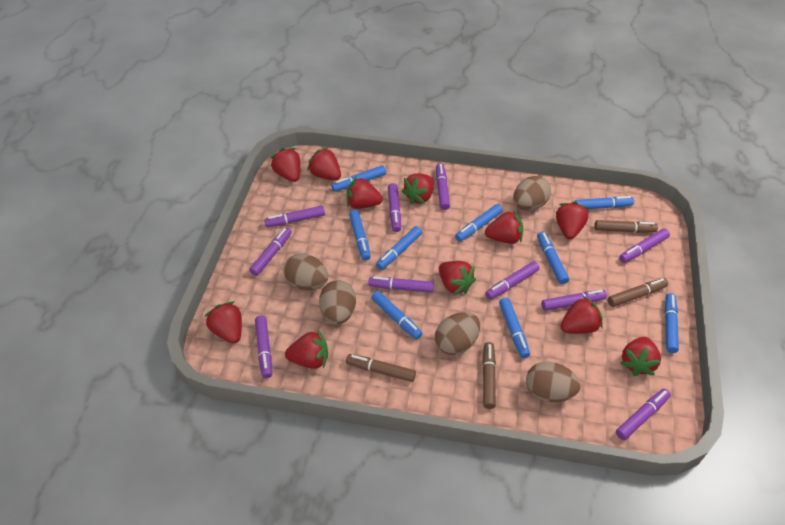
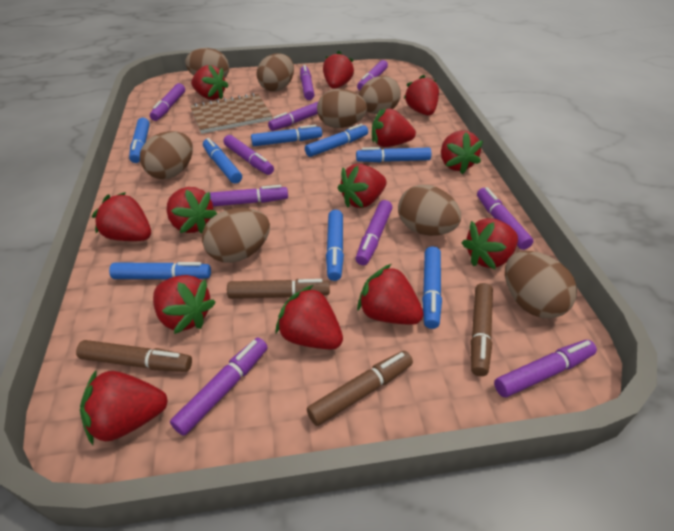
blue marker: 9 -> 8
brown egg: 5 -> 8
brown notebook: 0 -> 1
red strawberry: 11 -> 13

